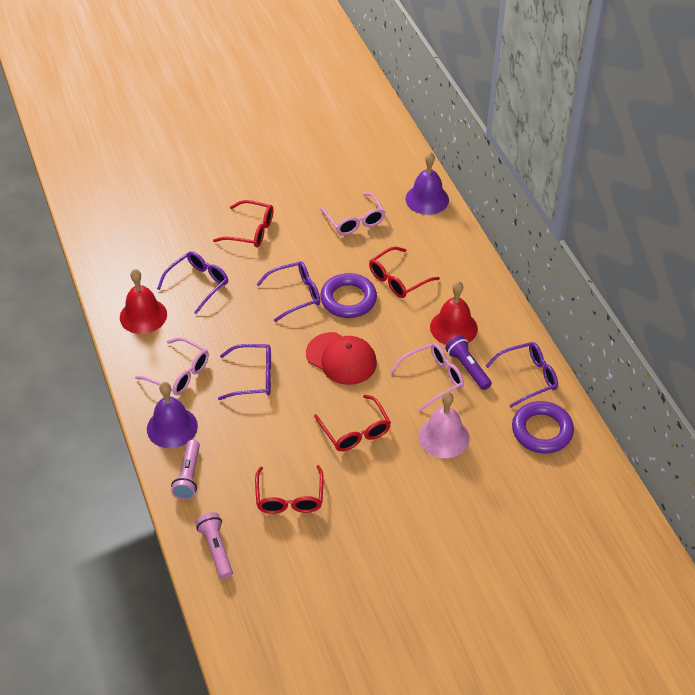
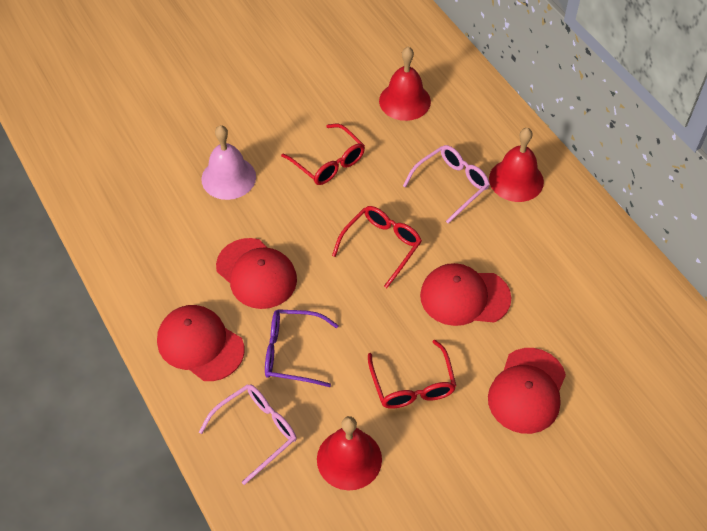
pink flashlight: 2 -> 0
pink glasses: 3 -> 2
purple bell: 2 -> 0
purple flashlight: 1 -> 0
purple glasses: 4 -> 1
purple ring: 2 -> 0
red bell: 2 -> 3
red cap: 1 -> 4
red glasses: 4 -> 3

